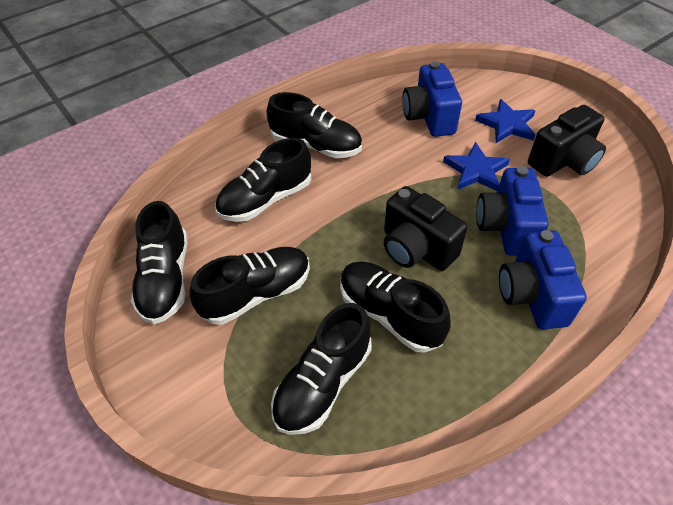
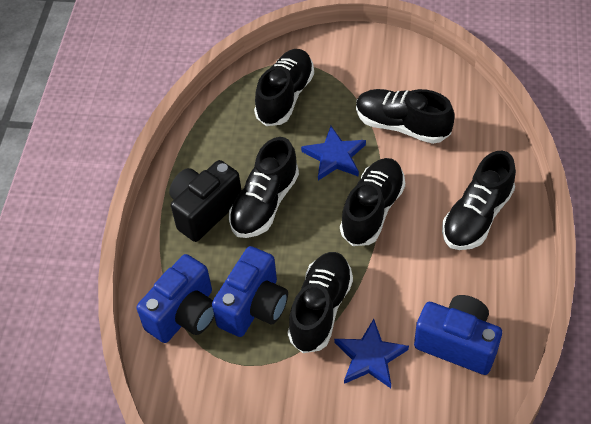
black camera: 2 -> 1

